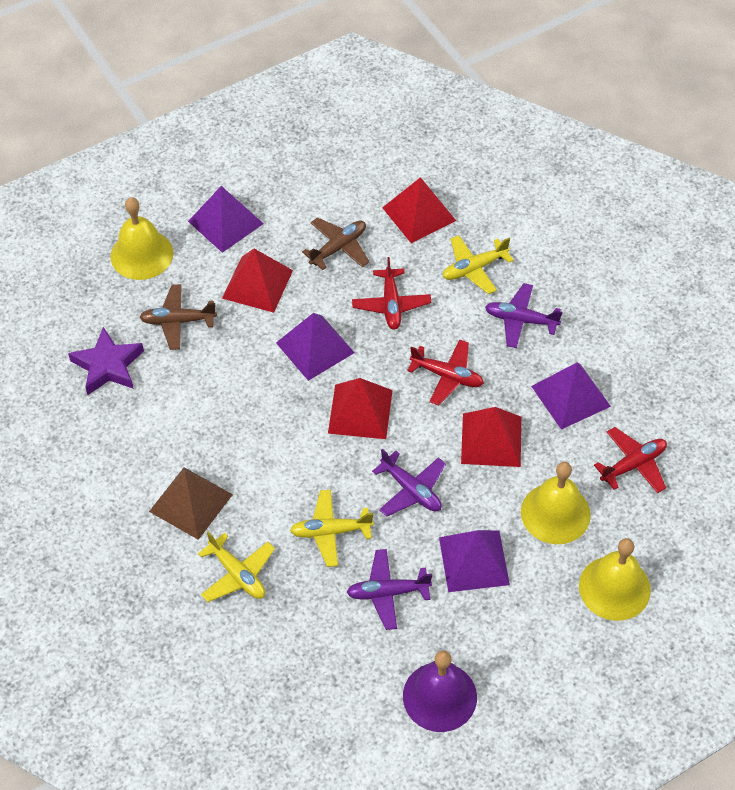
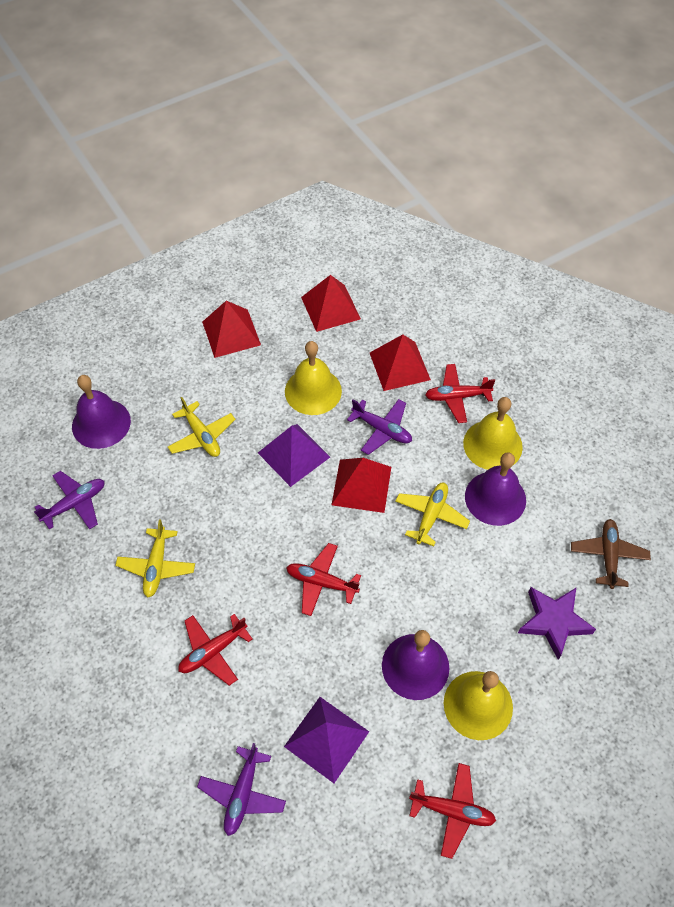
brown plane: 2 -> 1
brown pyramid: 1 -> 0
purple bell: 1 -> 3
purple pyramid: 4 -> 2
red plane: 3 -> 4

